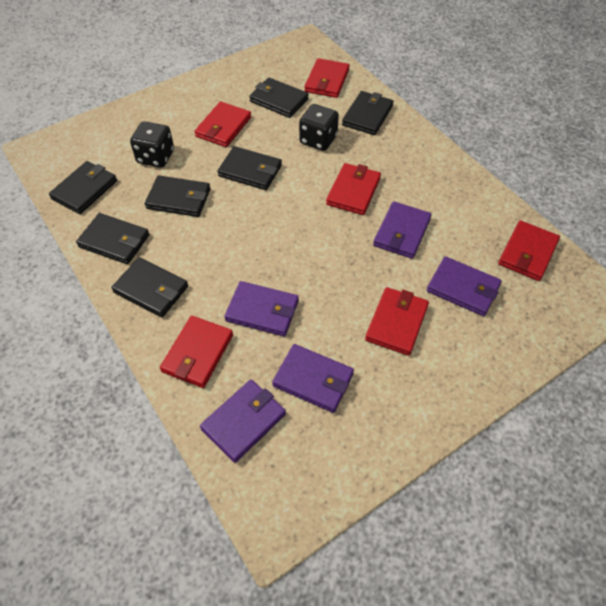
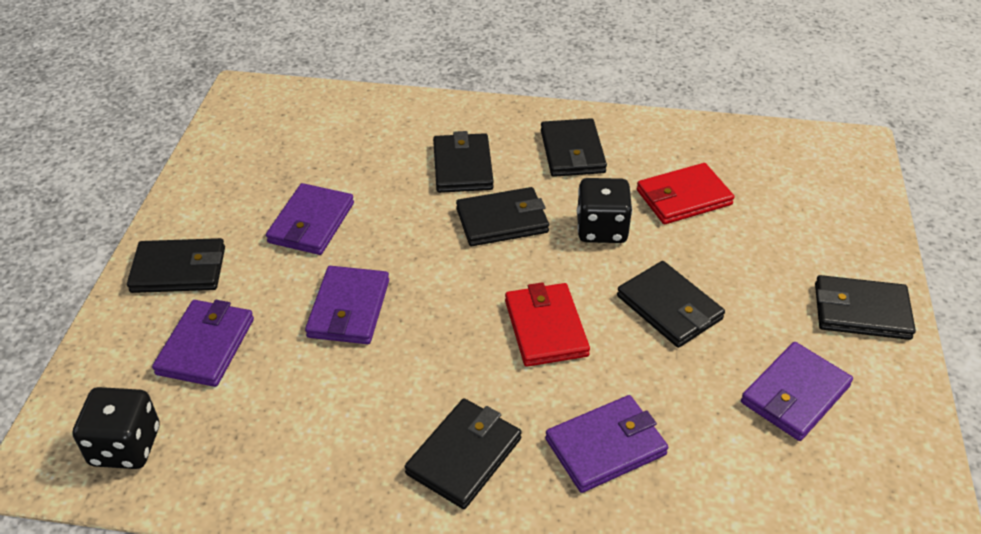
red wallet: 6 -> 2

